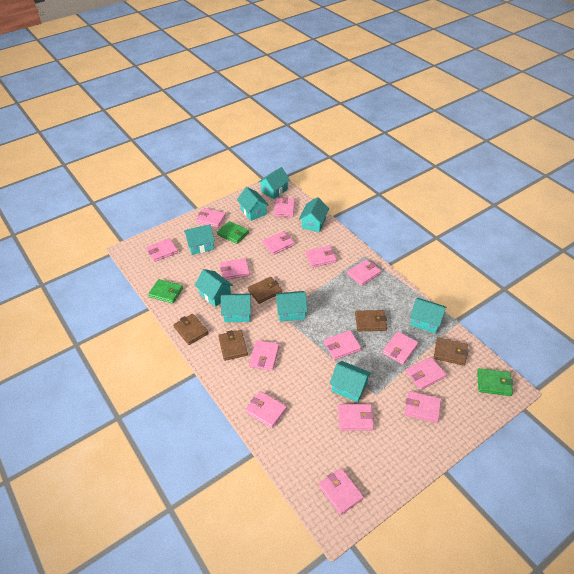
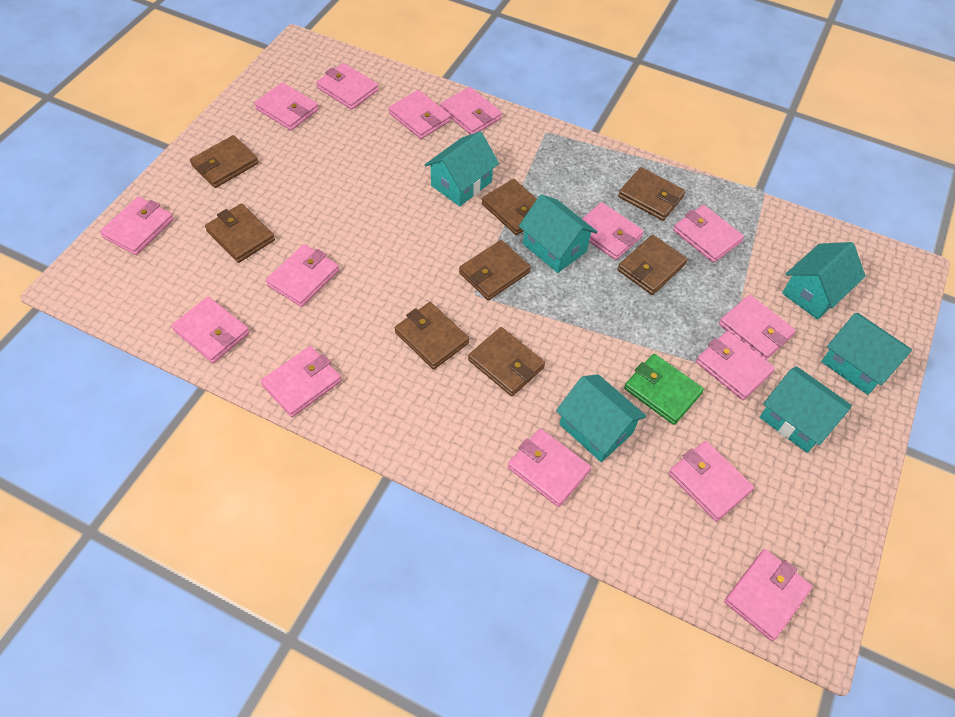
brown wallet: 5 -> 8
green wallet: 3 -> 1
turquoise house: 9 -> 6

